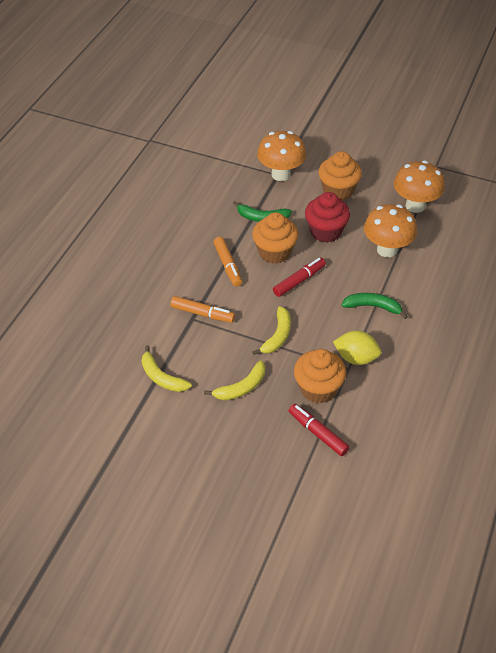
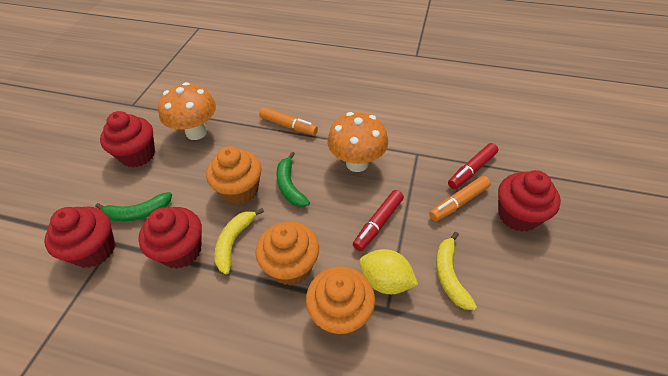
orange mushroom: 3 -> 2
red cupcake: 1 -> 4
yellow banana: 3 -> 2

